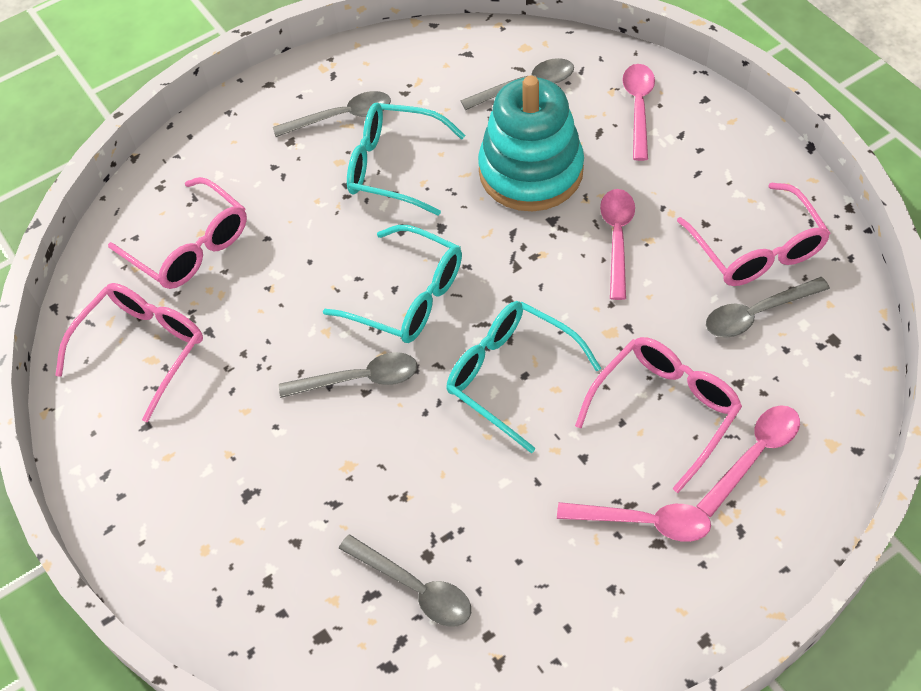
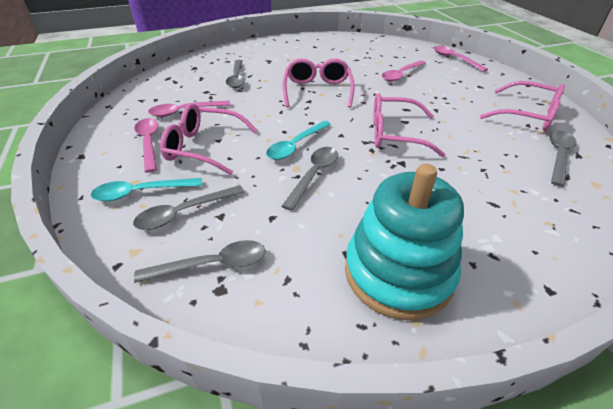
turquoise glasses: 3 -> 0
turquoise spoon: 0 -> 2

